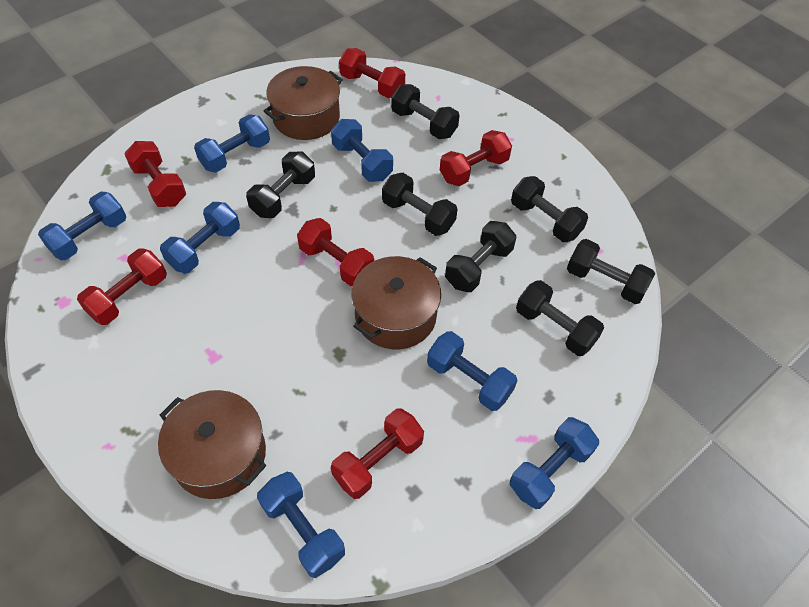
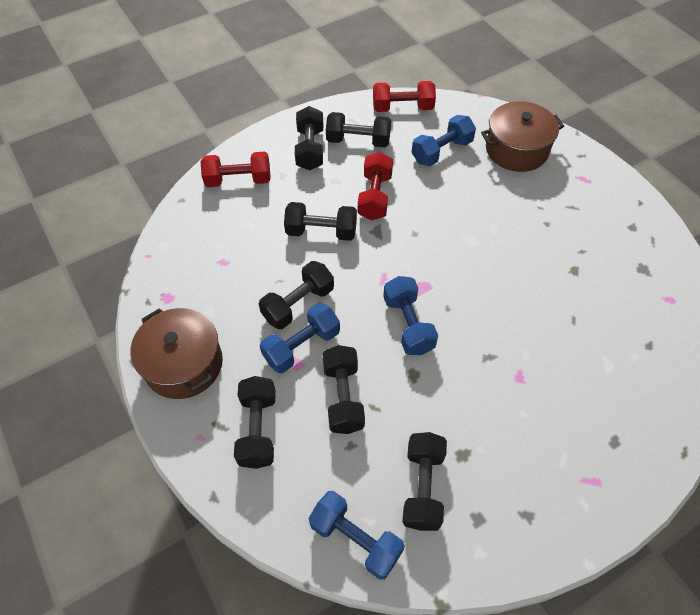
blue dumbbell: 7 -> 4
brown pot: 3 -> 2
red dumbbell: 6 -> 3

